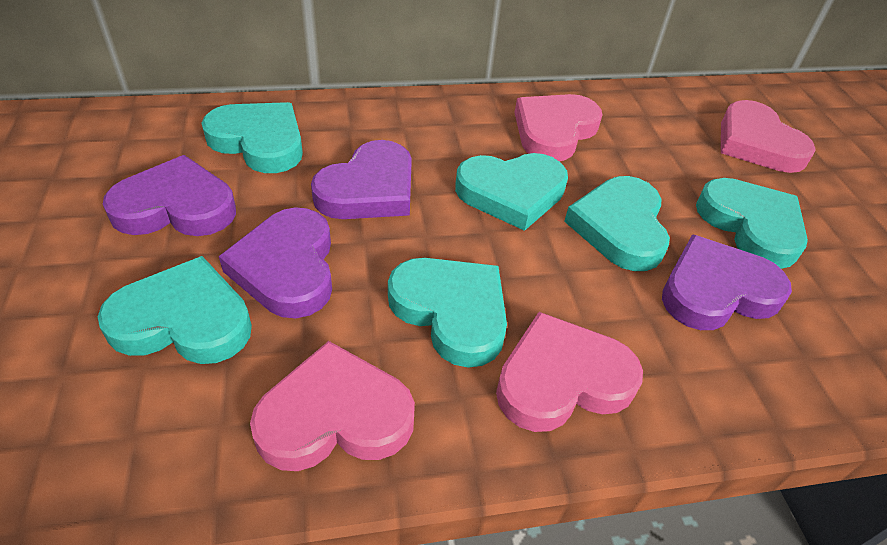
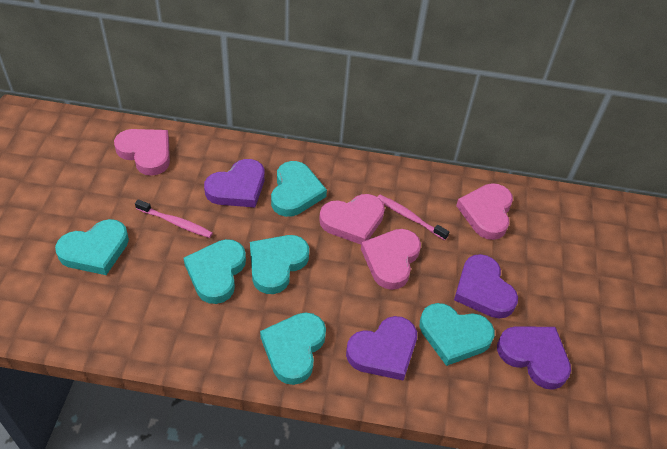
pink toothbrush: 0 -> 2

